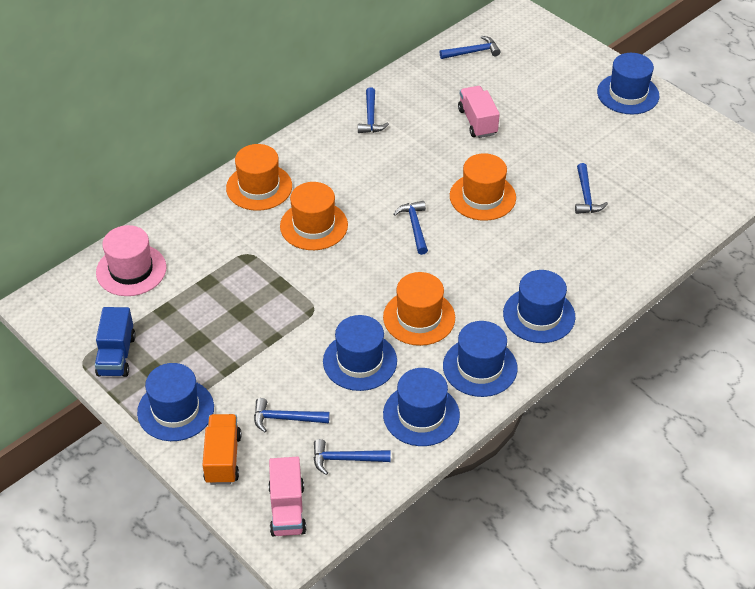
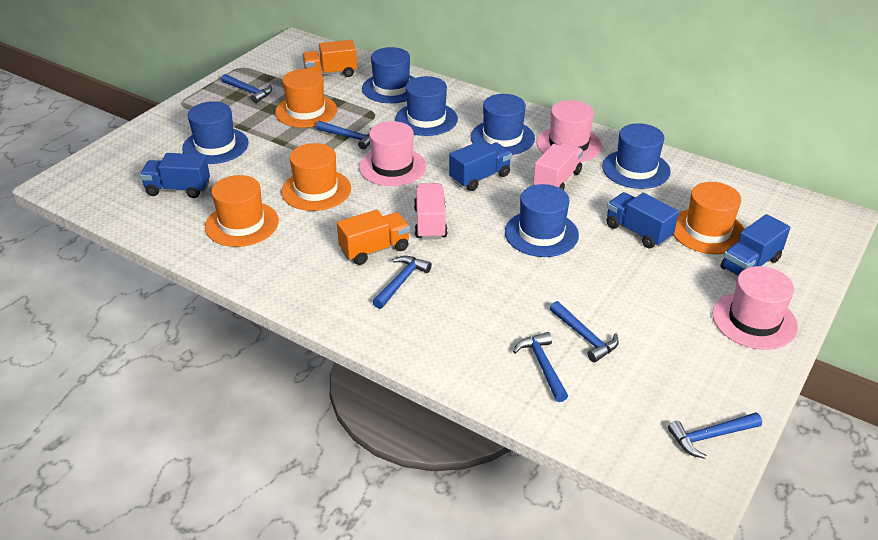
blue truck: 1 -> 4
orange truck: 1 -> 2
pink hat: 1 -> 3

